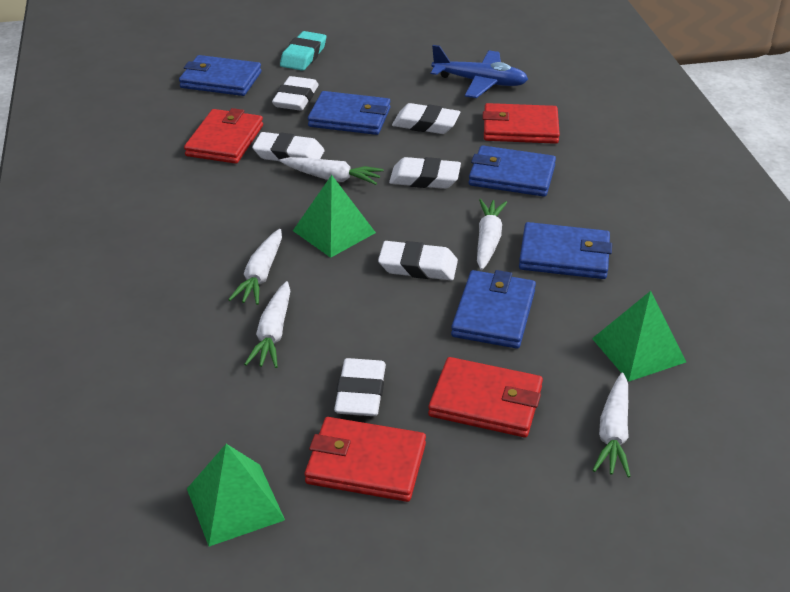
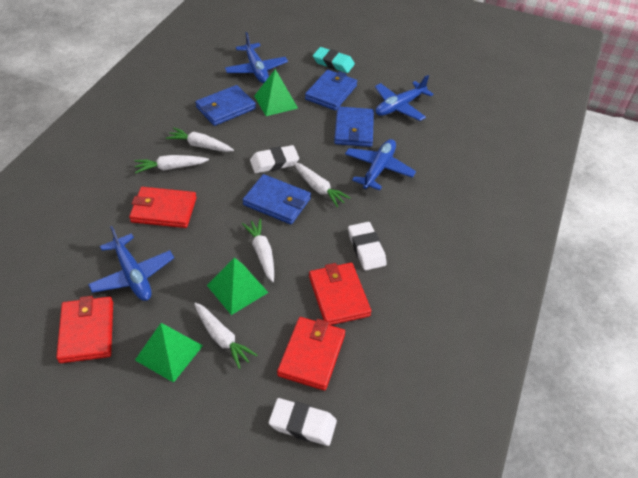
blue plane: 1 -> 4
blue wallet: 5 -> 4
white eraser: 6 -> 3

